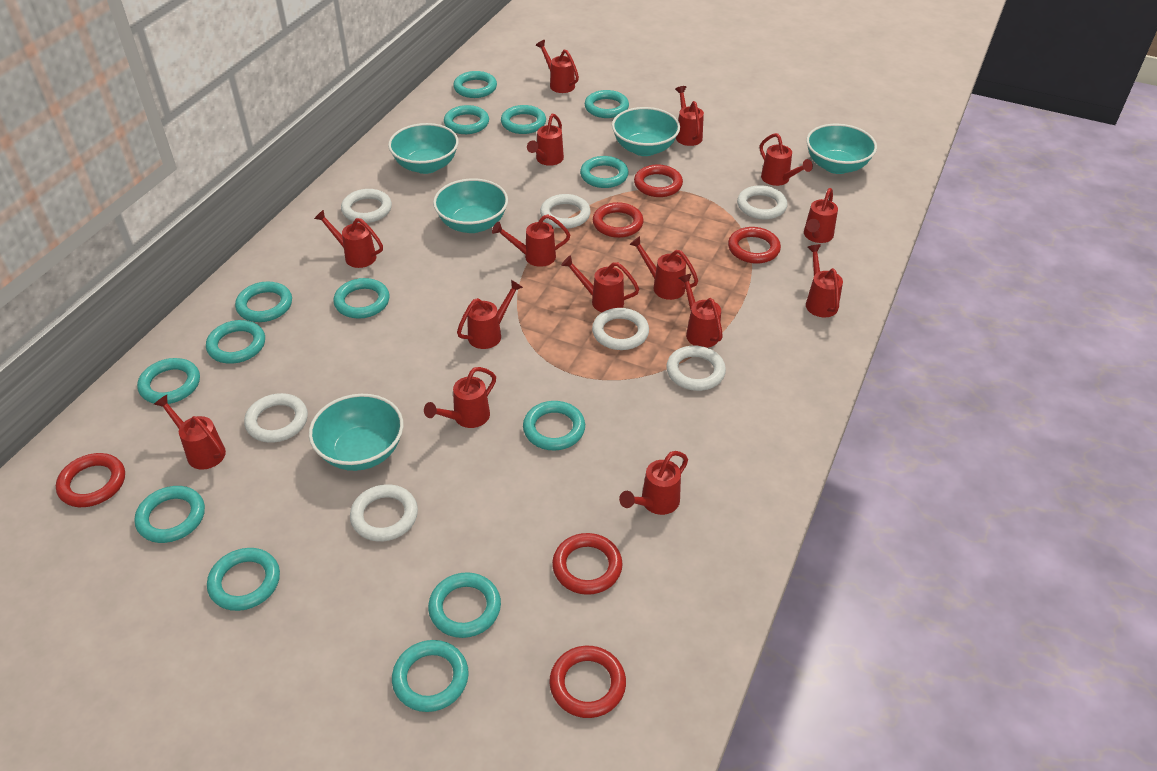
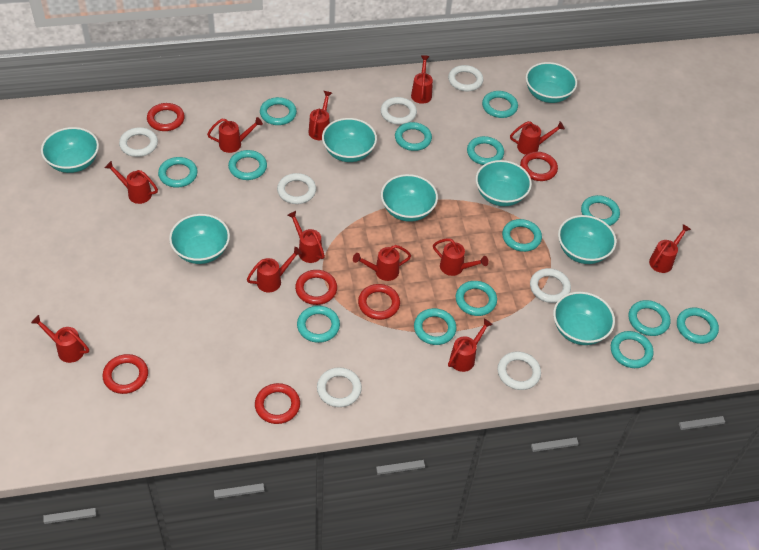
red watering can: 15 -> 12
turquoise bowl: 5 -> 8

